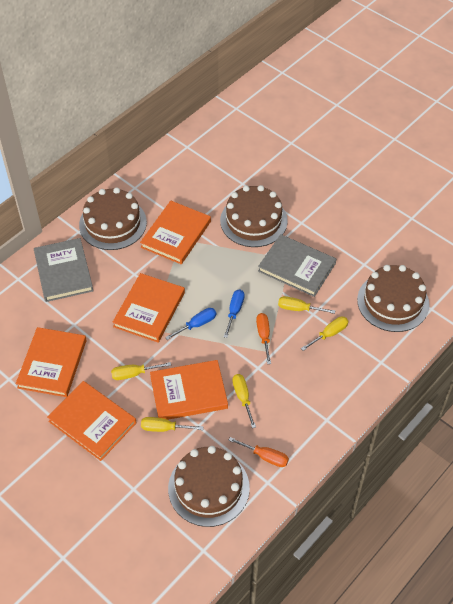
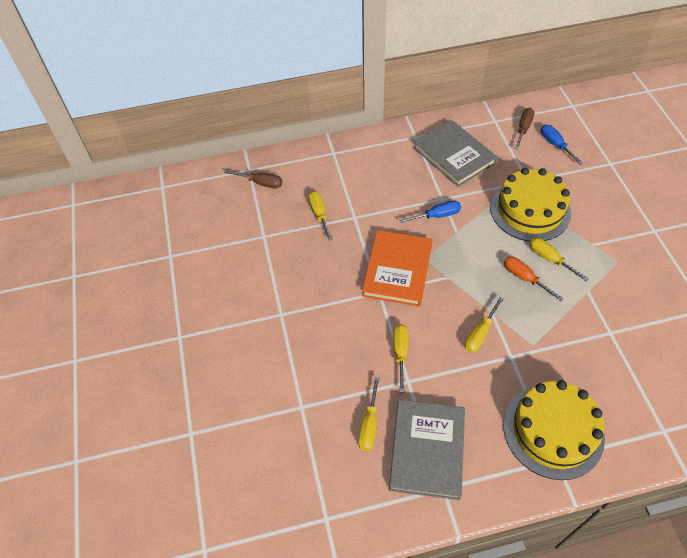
brown cake: 4 -> 0
brown screwdriver: 0 -> 2
orange book: 5 -> 1
orange screwdriver: 2 -> 1
yellow cake: 0 -> 2

